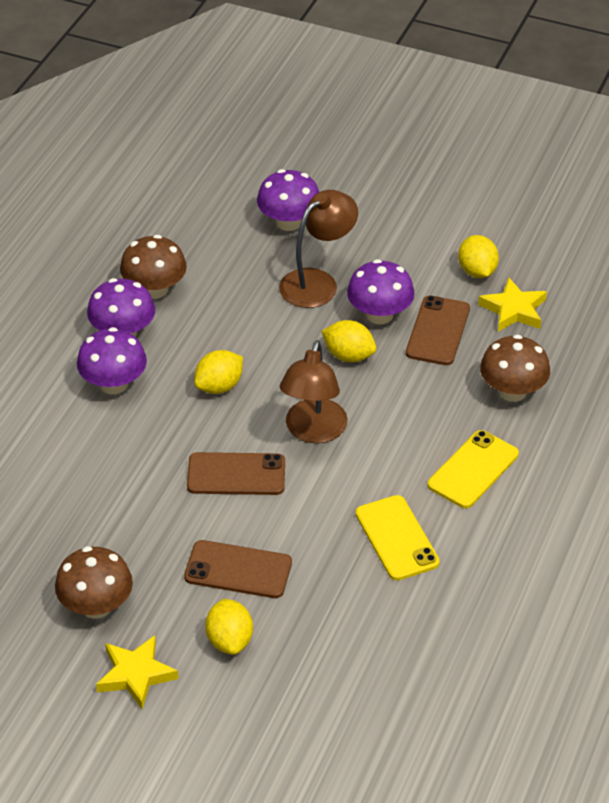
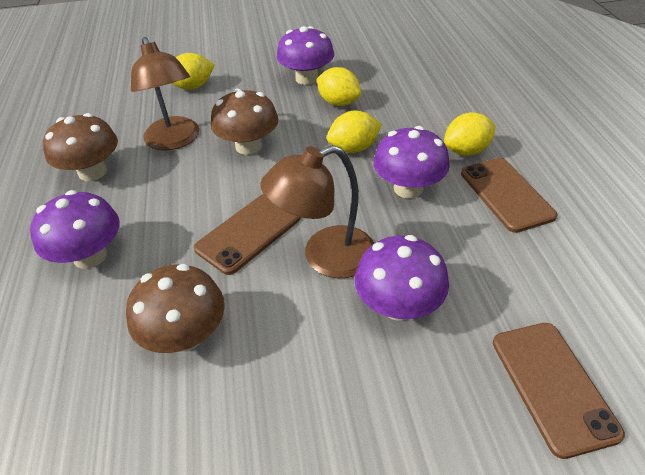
yellow phone: 2 -> 0
yellow star: 2 -> 0

